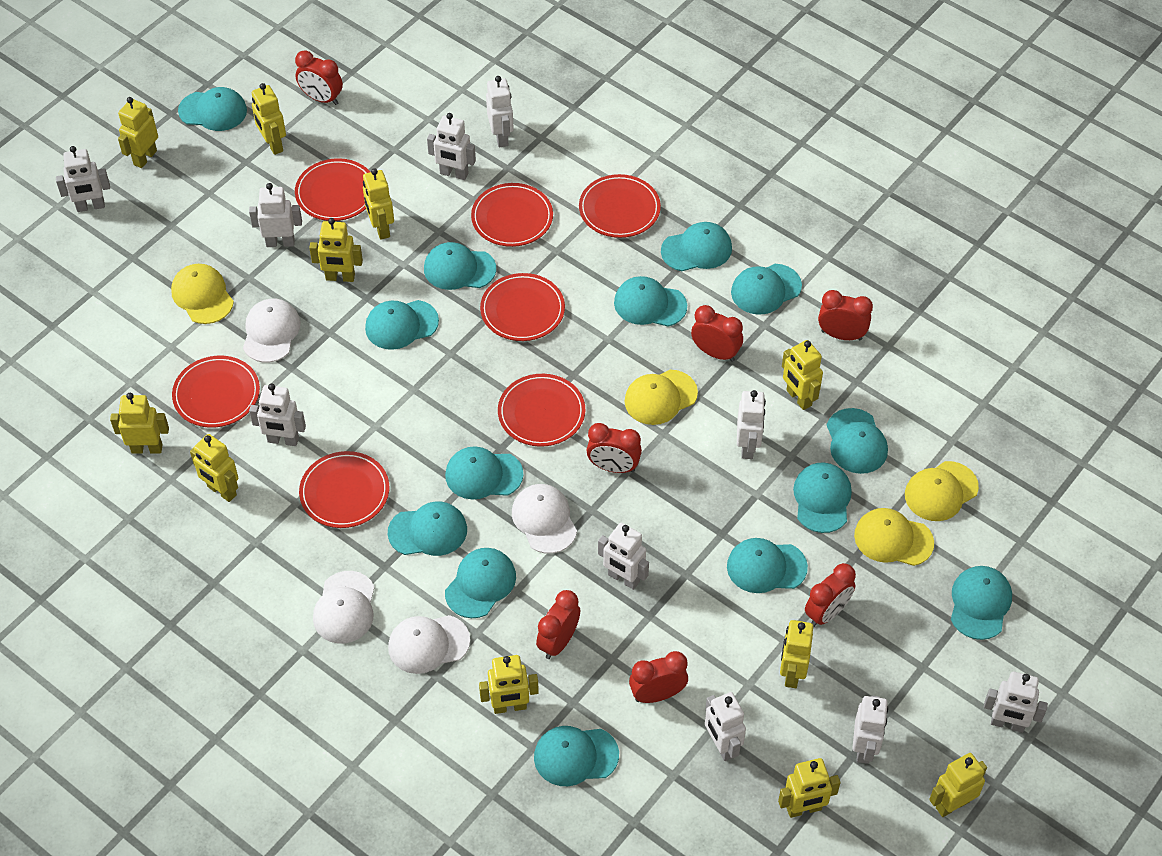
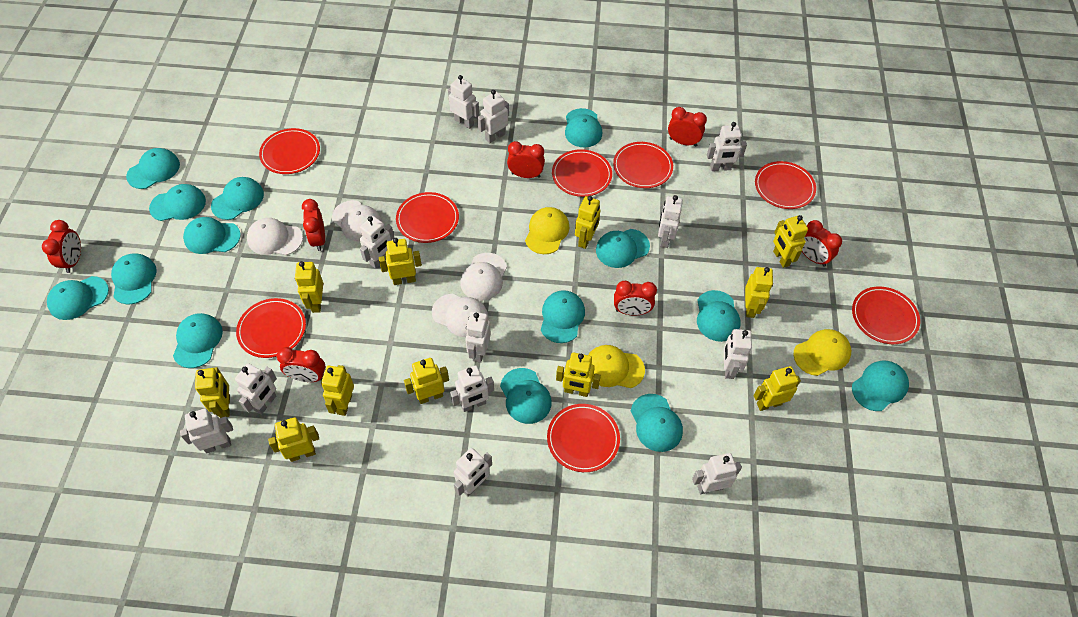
red plate: 7 -> 8
white robot: 10 -> 12
yellow cap: 4 -> 3

